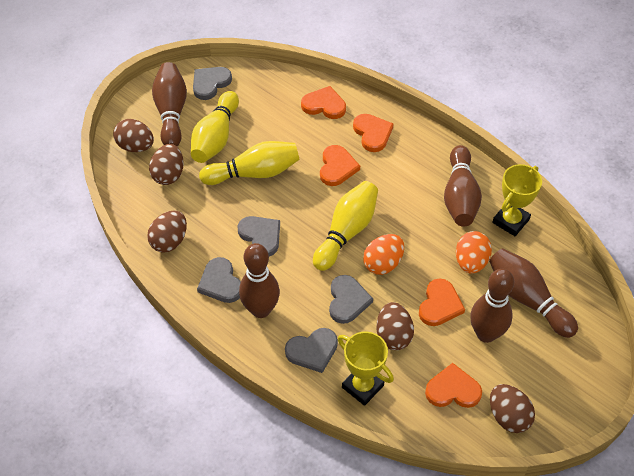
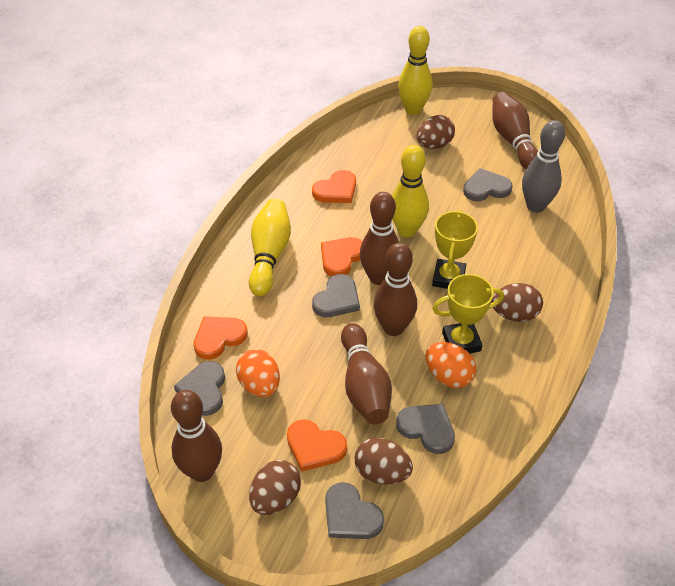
brown egg: 5 -> 4
grey bowling pin: 0 -> 1
orange heart: 5 -> 4

